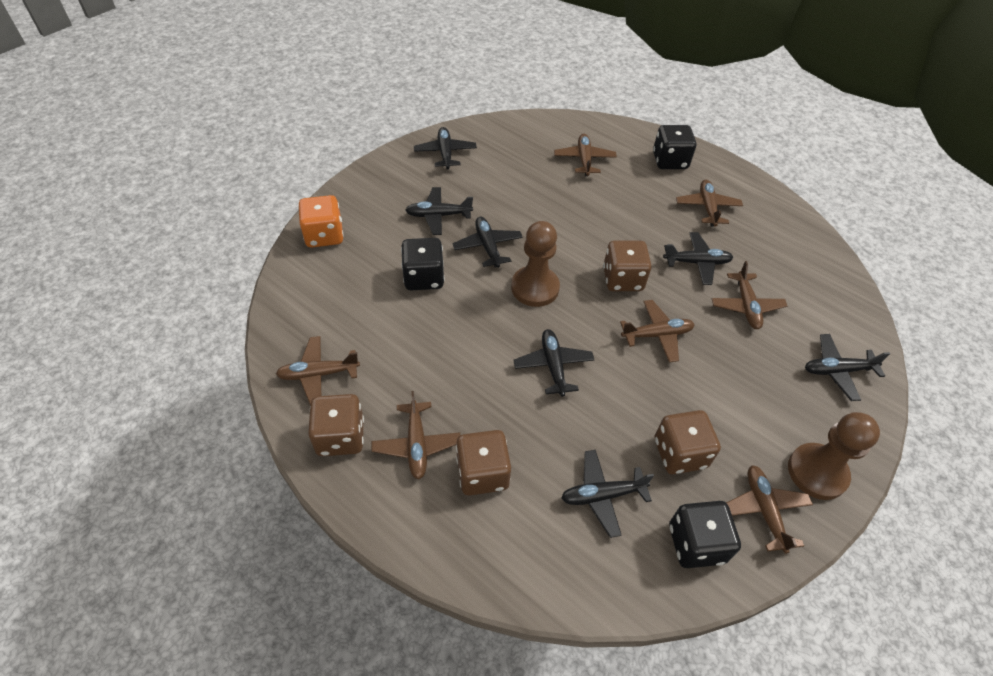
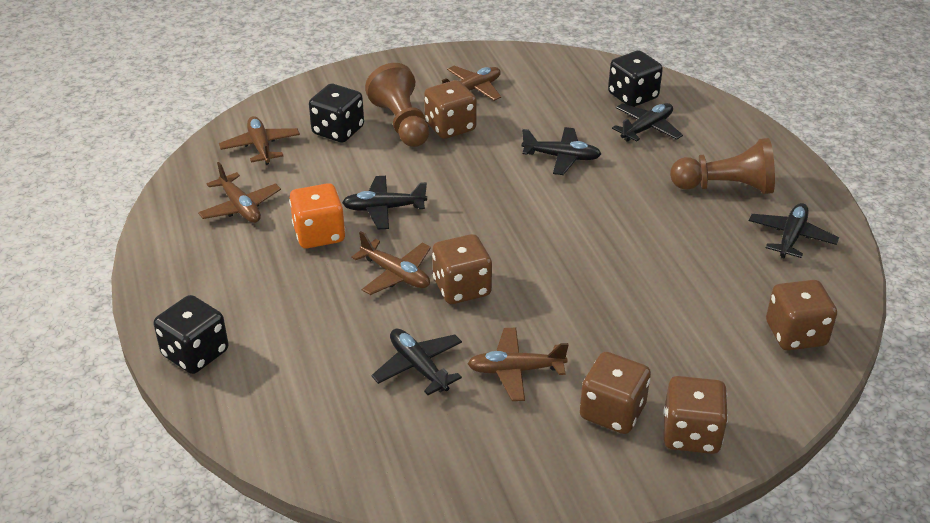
black plane: 7 -> 5
brown dice: 4 -> 5
brown plane: 7 -> 5

